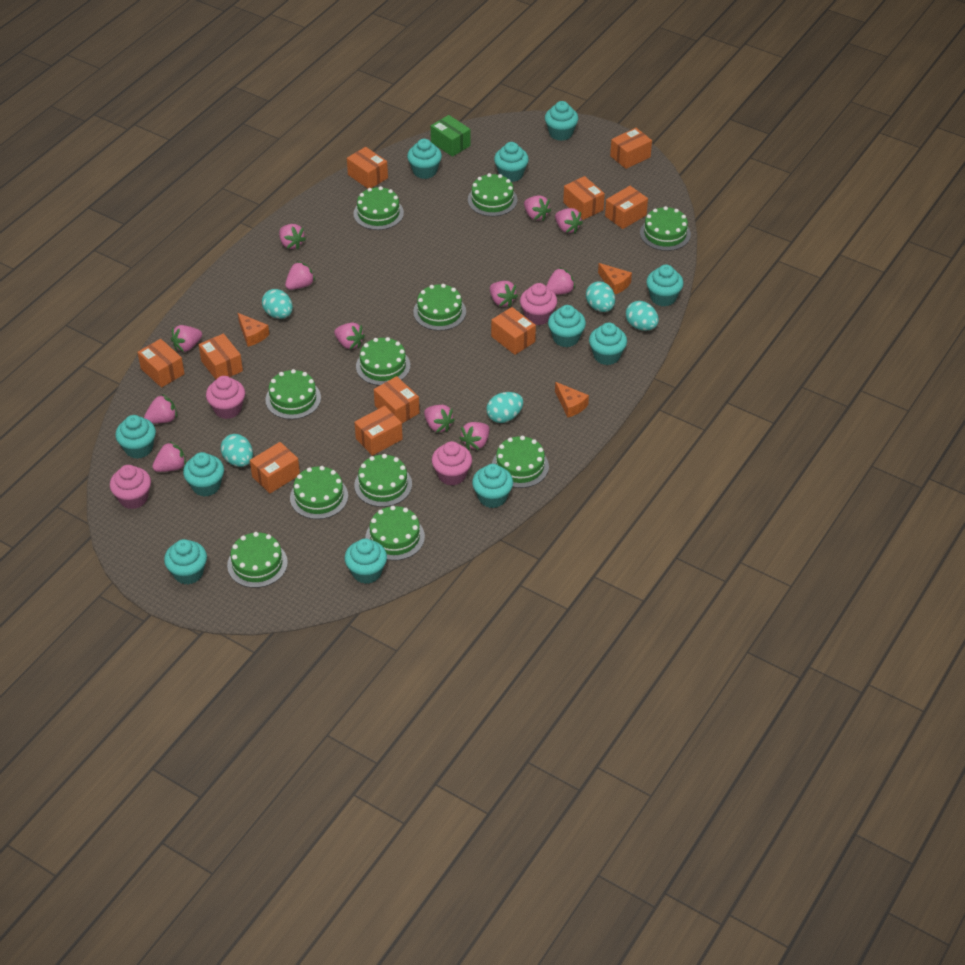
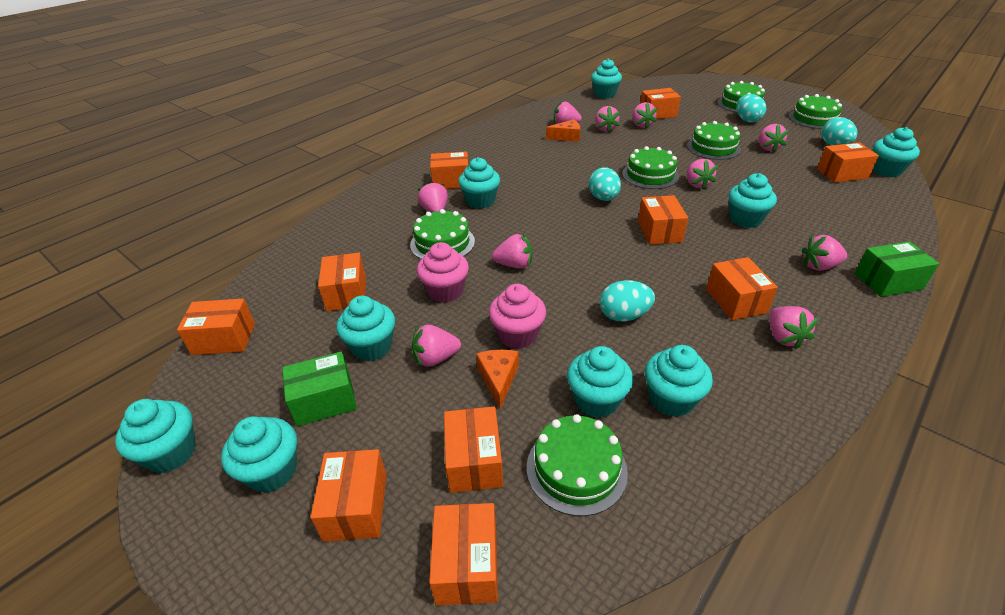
green box: 1 -> 2
green cake: 11 -> 6
orange cheese: 3 -> 2
pink cupcake: 4 -> 2
pink strawberry: 12 -> 10
turquoise cupcake: 11 -> 9
turquoise egg: 5 -> 4

